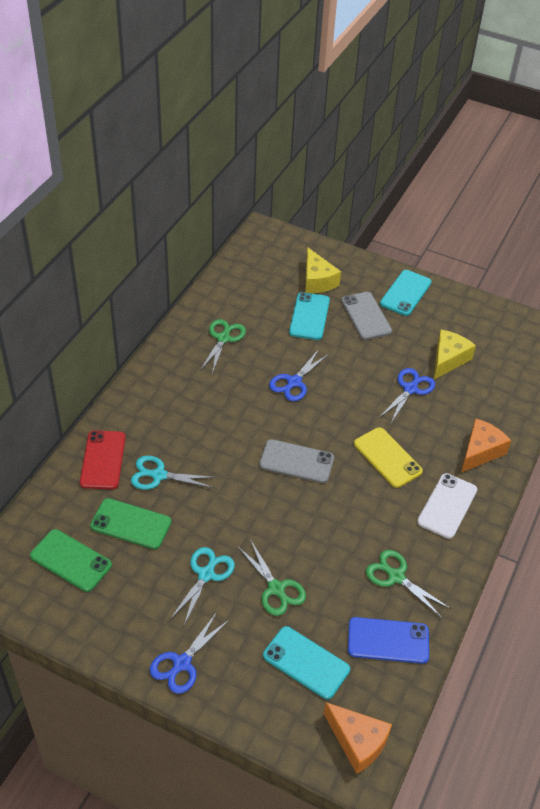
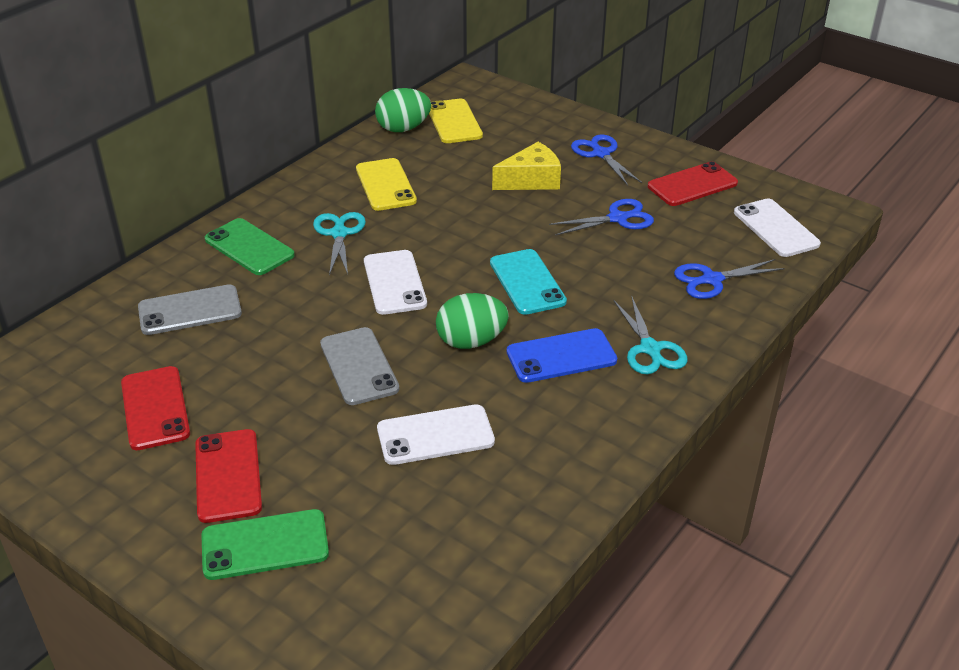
green egg: 0 -> 2
green scissors: 3 -> 0
orange cheese: 2 -> 0
red phone: 1 -> 3
turquoise phone: 3 -> 1
white phone: 1 -> 3
yellow cheese: 2 -> 1
yellow phone: 1 -> 2

